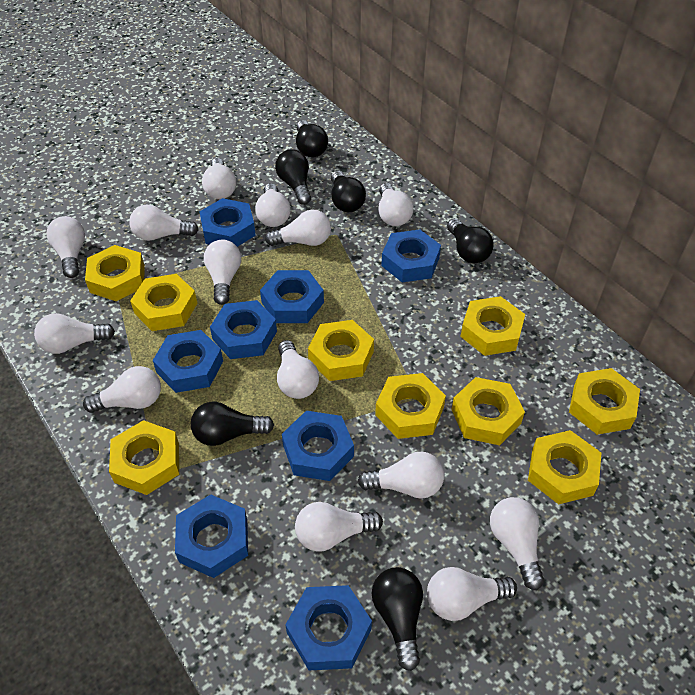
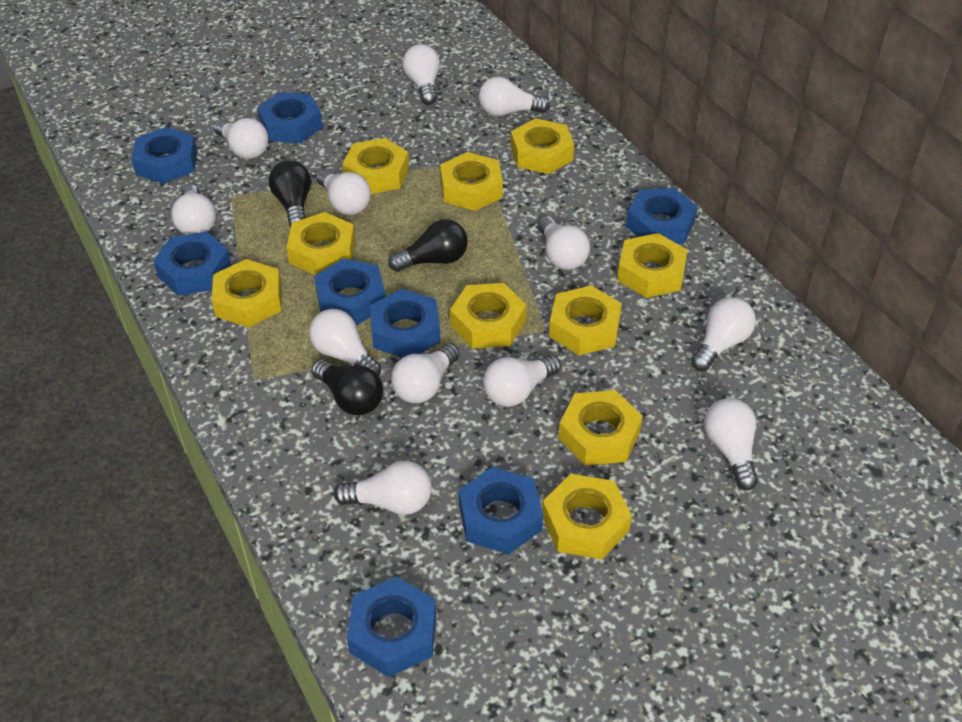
black light bulb: 6 -> 3
white light bulb: 14 -> 12
yellow nut: 9 -> 10

